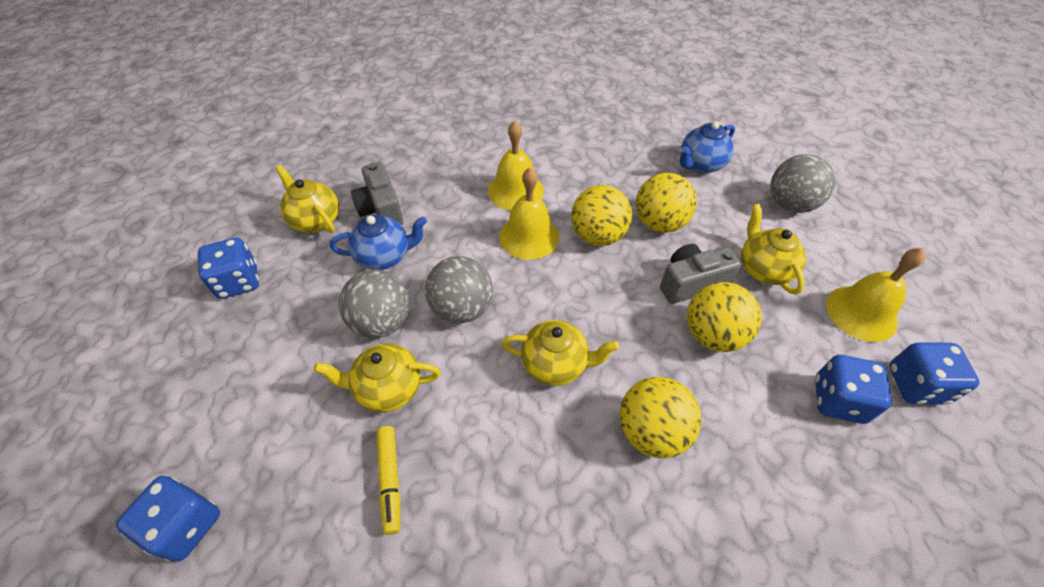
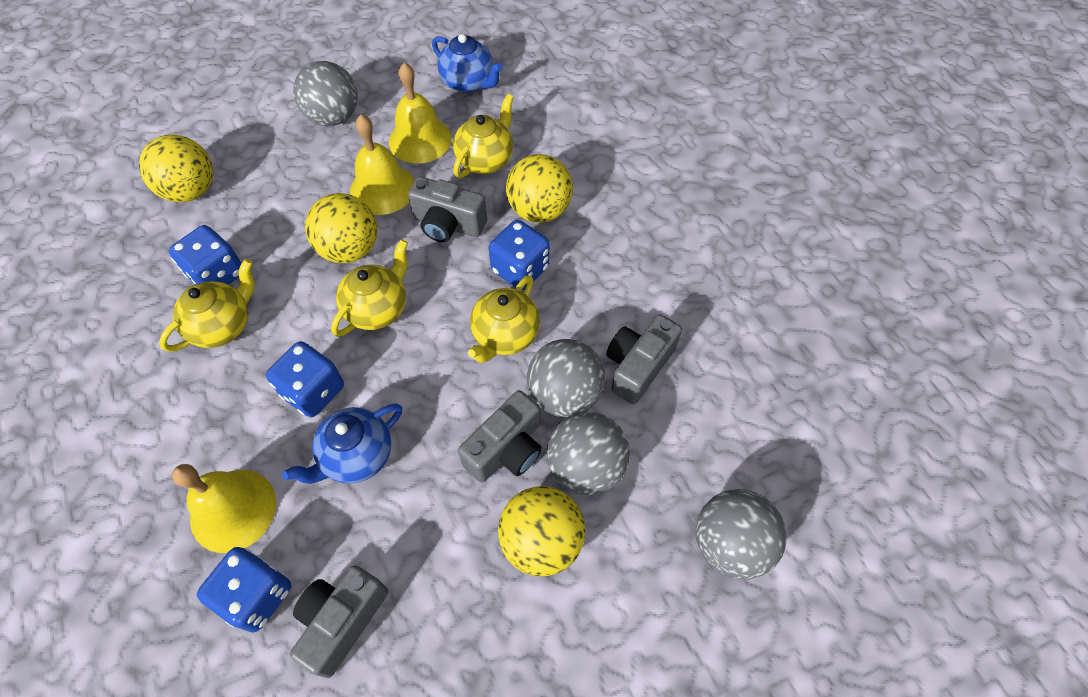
grey ball: 3 -> 4
grey camera: 2 -> 4
yellow marker: 1 -> 0

